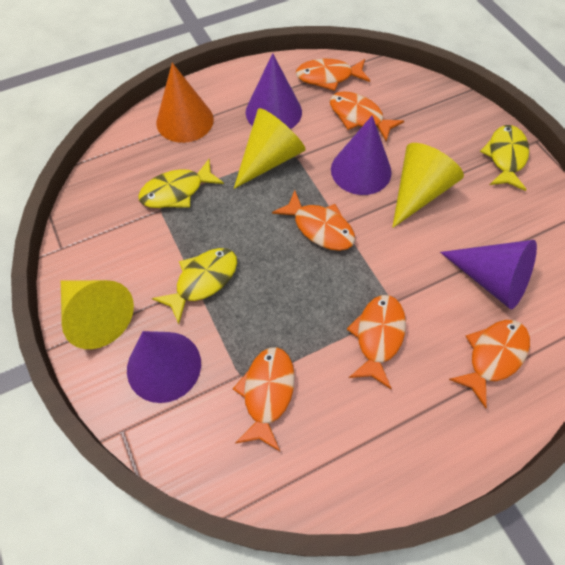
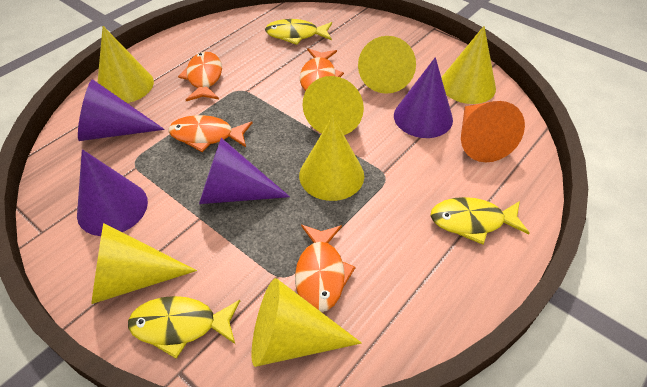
orange fish: 6 -> 4
yellow cone: 3 -> 7

